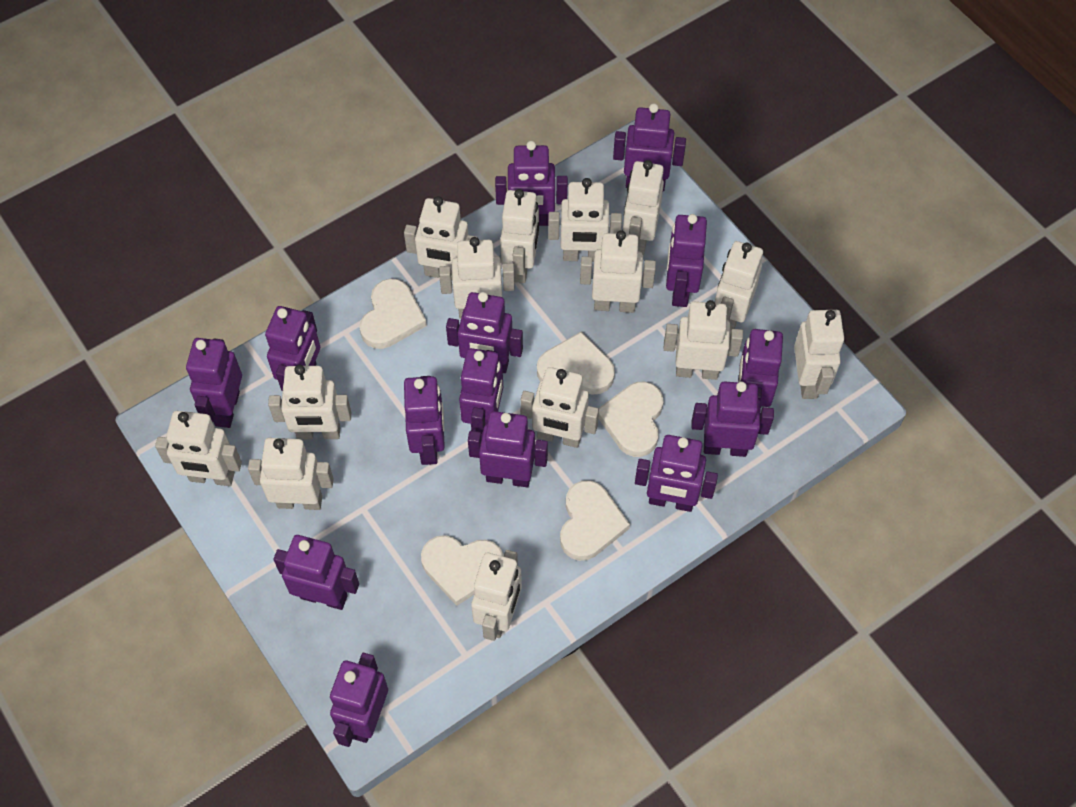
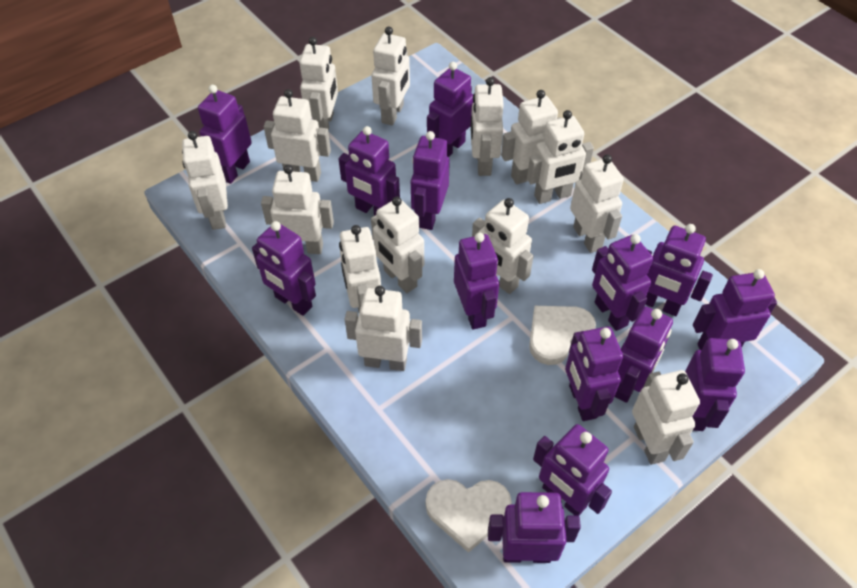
white heart: 5 -> 2

